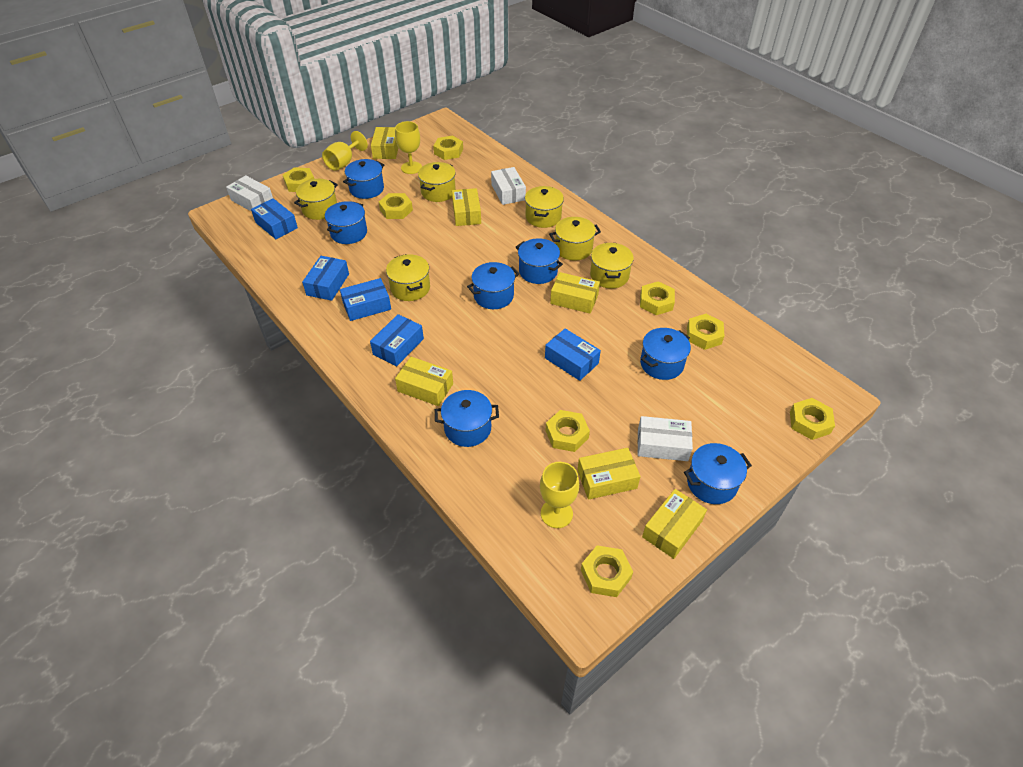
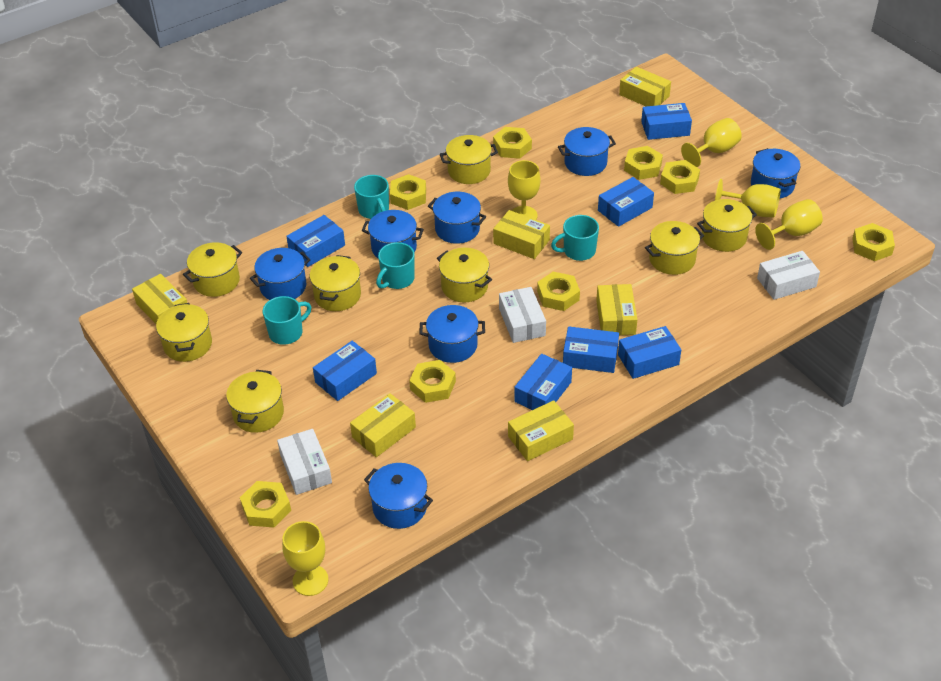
blue box: 5 -> 7
turquoise mug: 0 -> 4
yellow goblet: 3 -> 5
yellow pot: 6 -> 8

